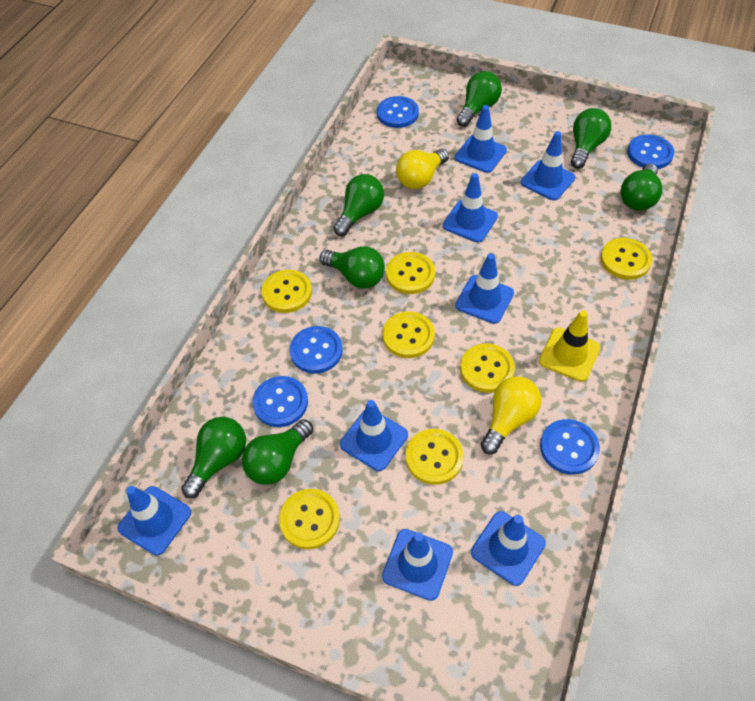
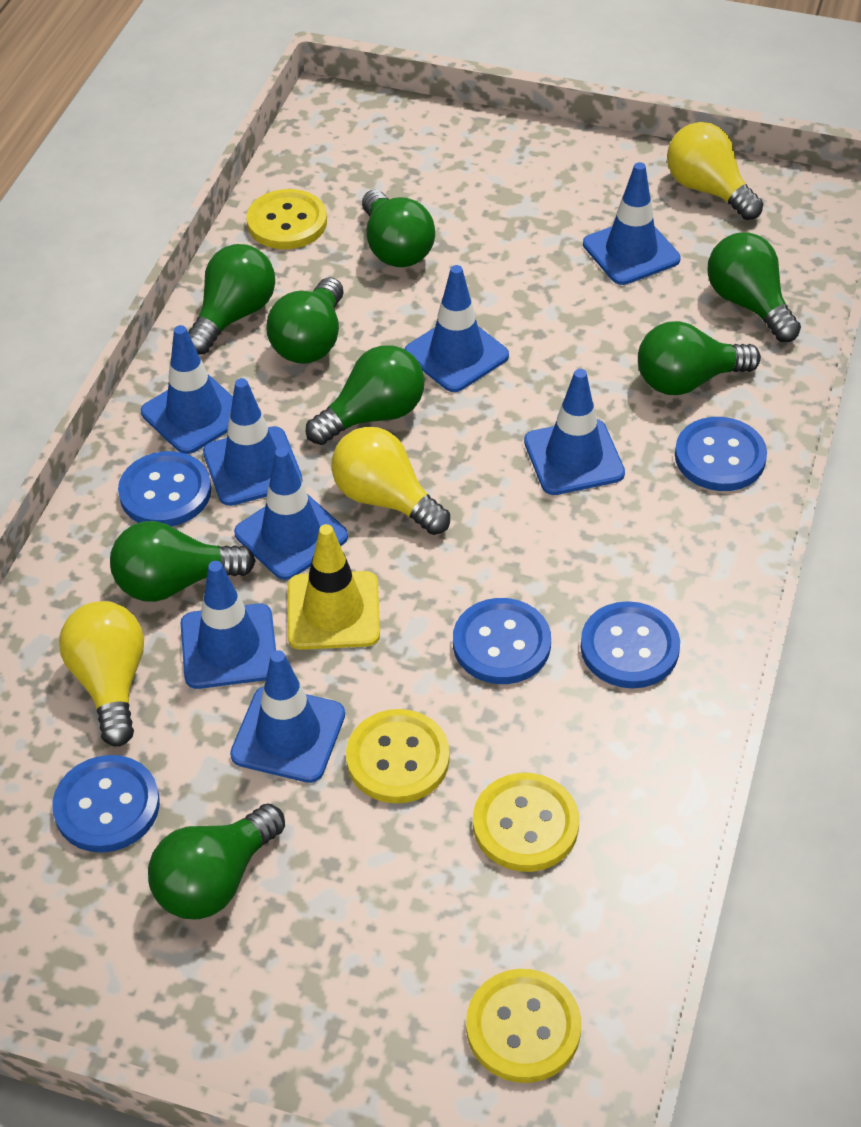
green light bulb: 7 -> 8
yellow button: 7 -> 4
yellow light bulb: 2 -> 3

